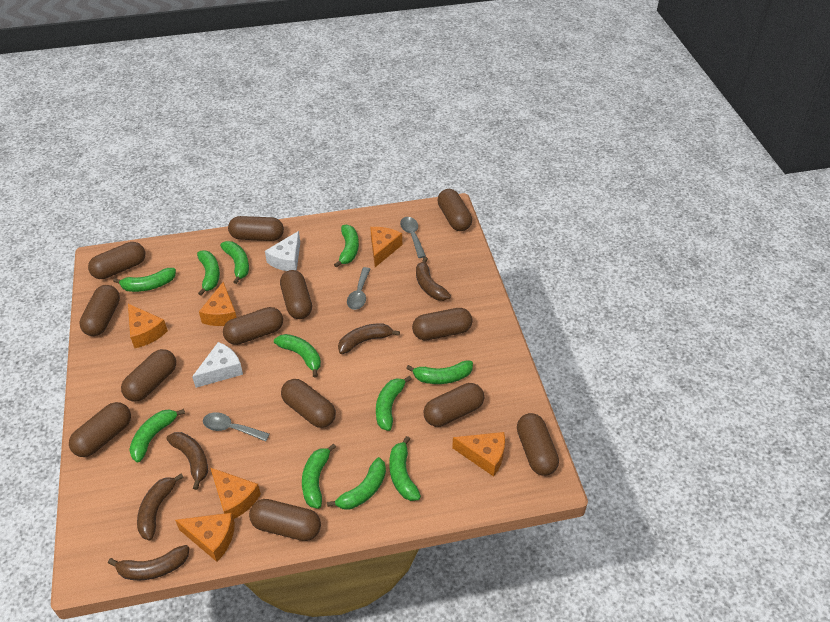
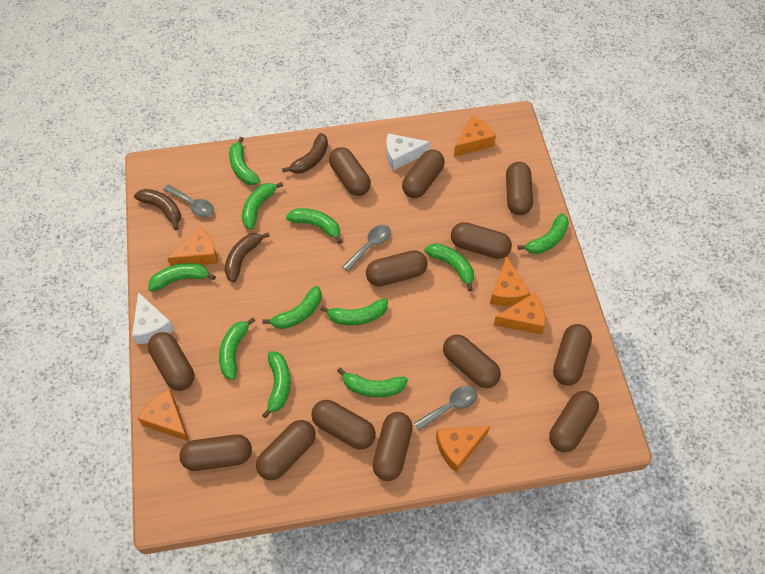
brown banana: 5 -> 3

